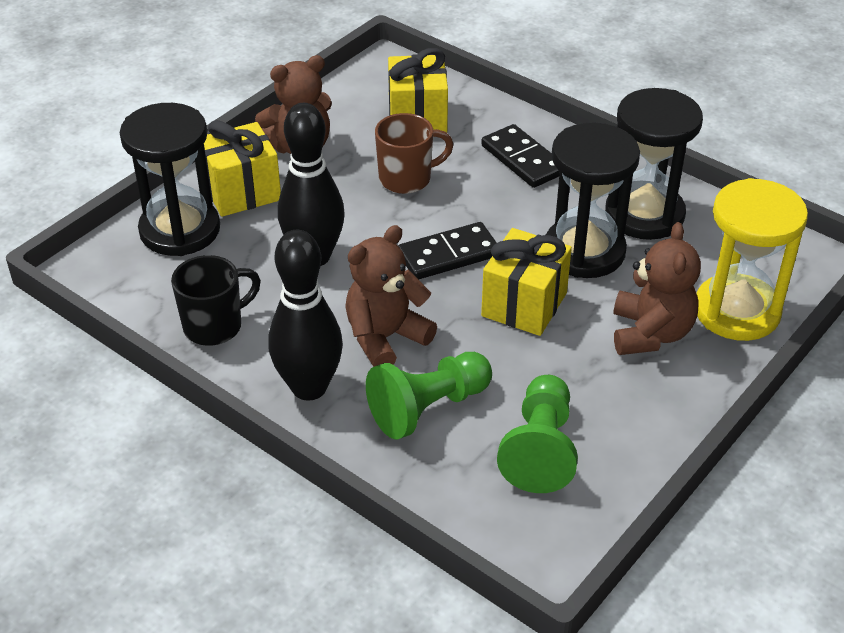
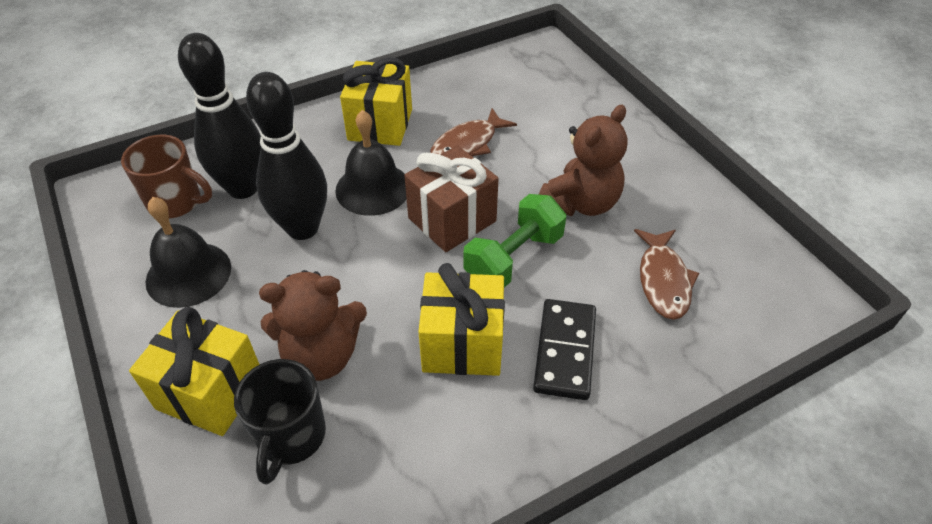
black bell: 0 -> 2
black domino: 2 -> 1
black hourglass: 3 -> 0
brown fish: 0 -> 2
brown gift: 0 -> 1
brown teddy bear: 3 -> 2
green dumbbell: 0 -> 1
green pawn: 2 -> 0
yellow hourglass: 1 -> 0

